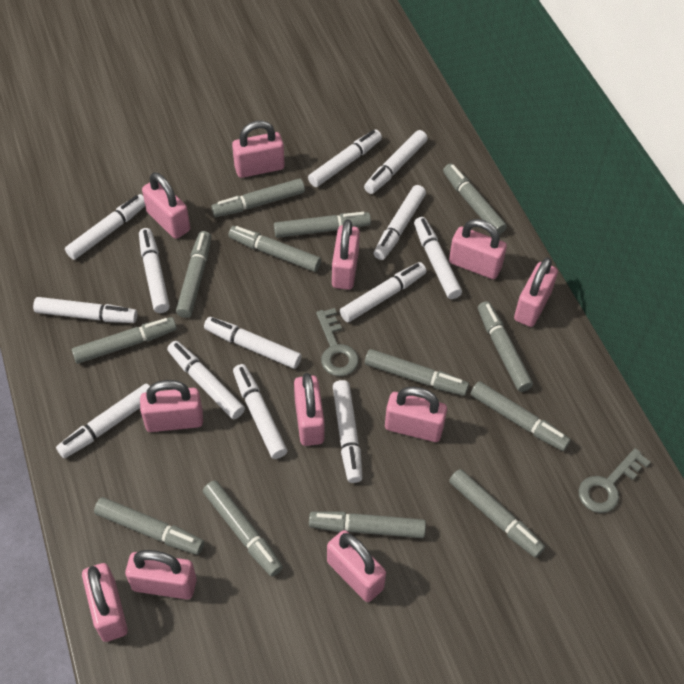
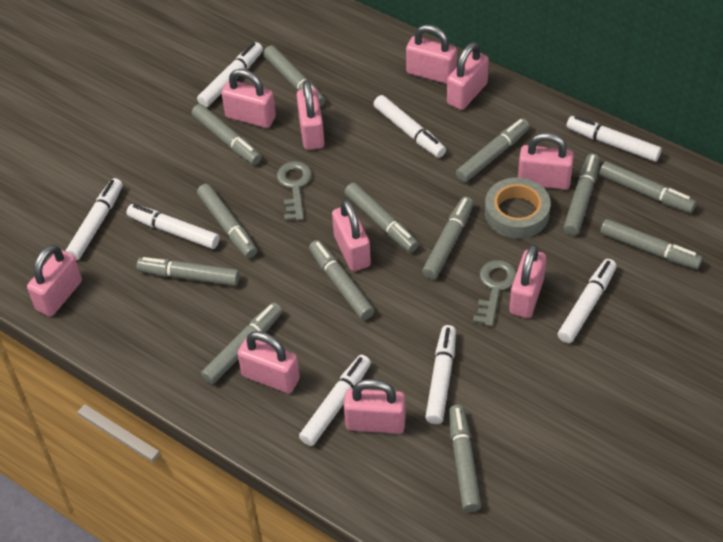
grey tape: 0 -> 1
pink padlock: 11 -> 10
white marker: 13 -> 8

